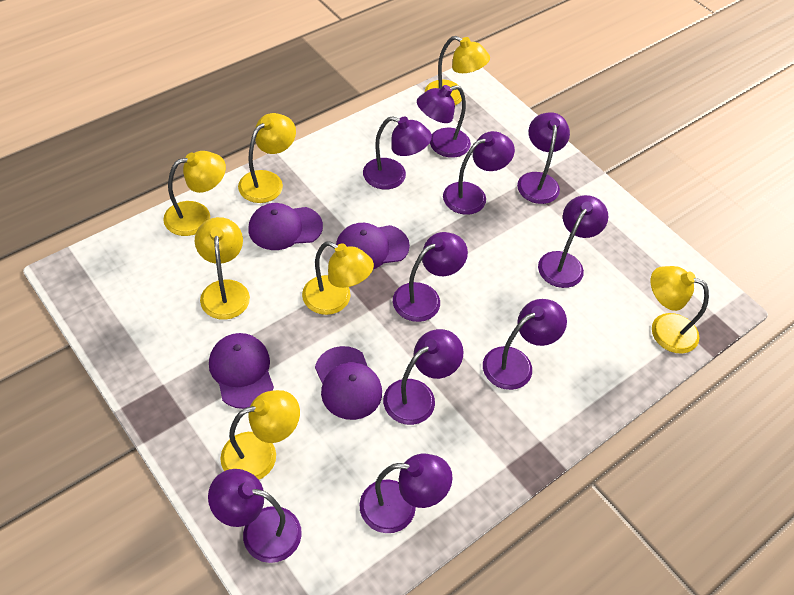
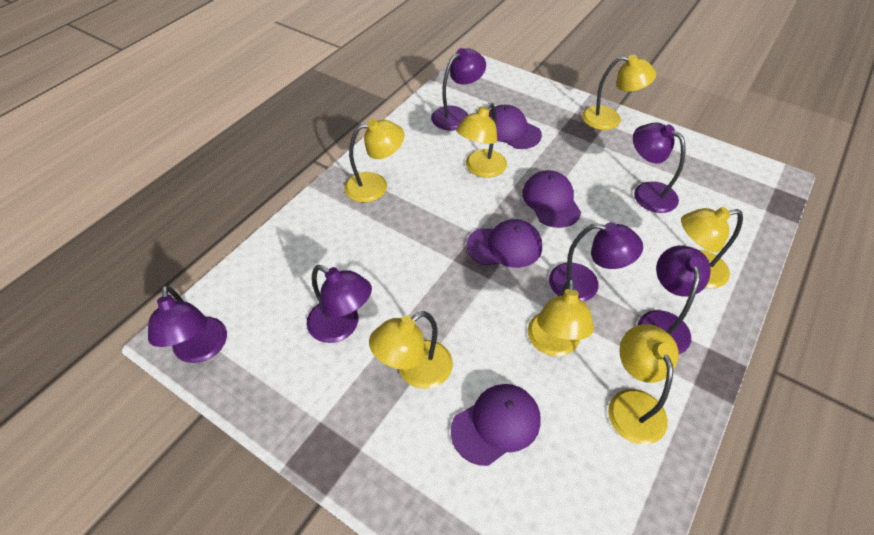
purple lamp: 10 -> 6

